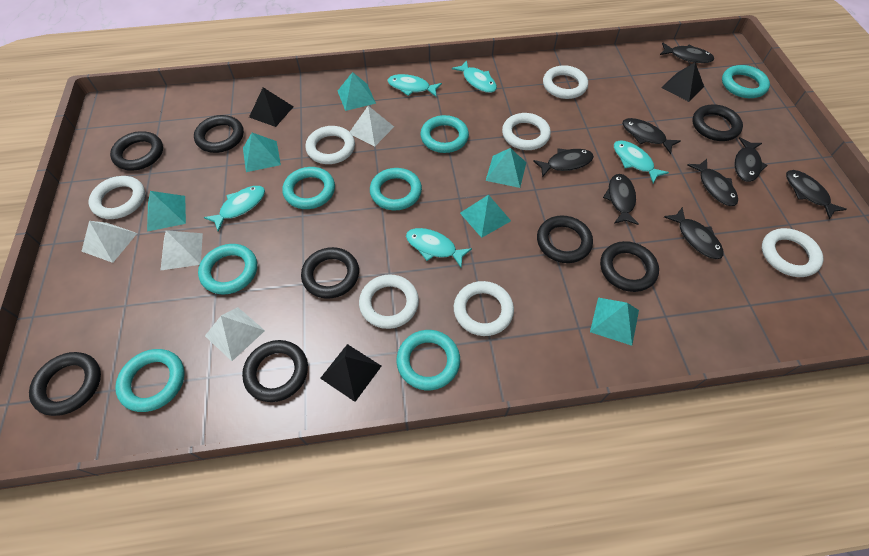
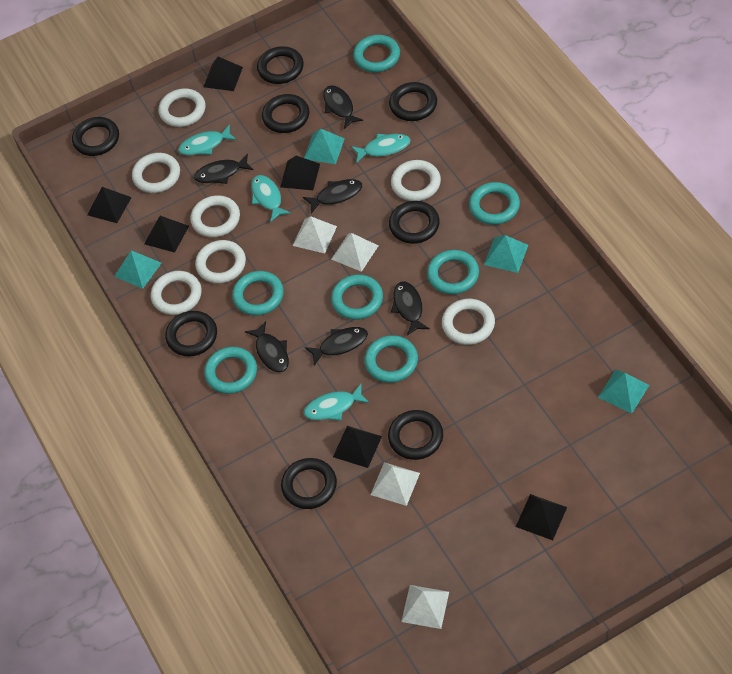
black fish: 8 -> 6
black pyramid: 3 -> 6
turquoise fish: 5 -> 4
turquoise pyramid: 6 -> 4

